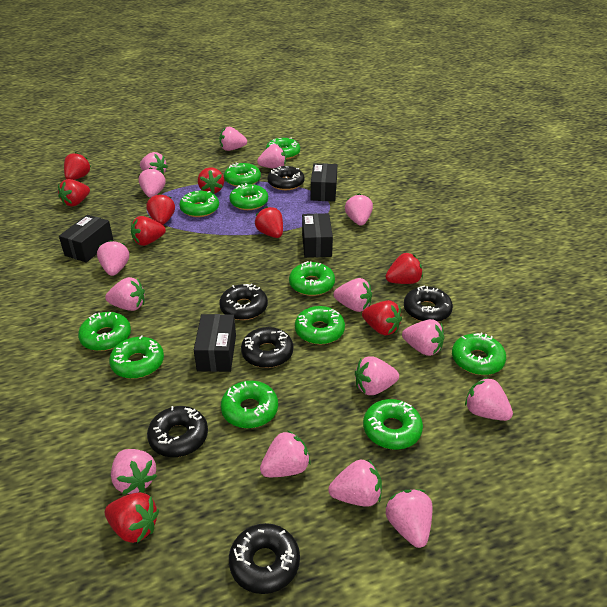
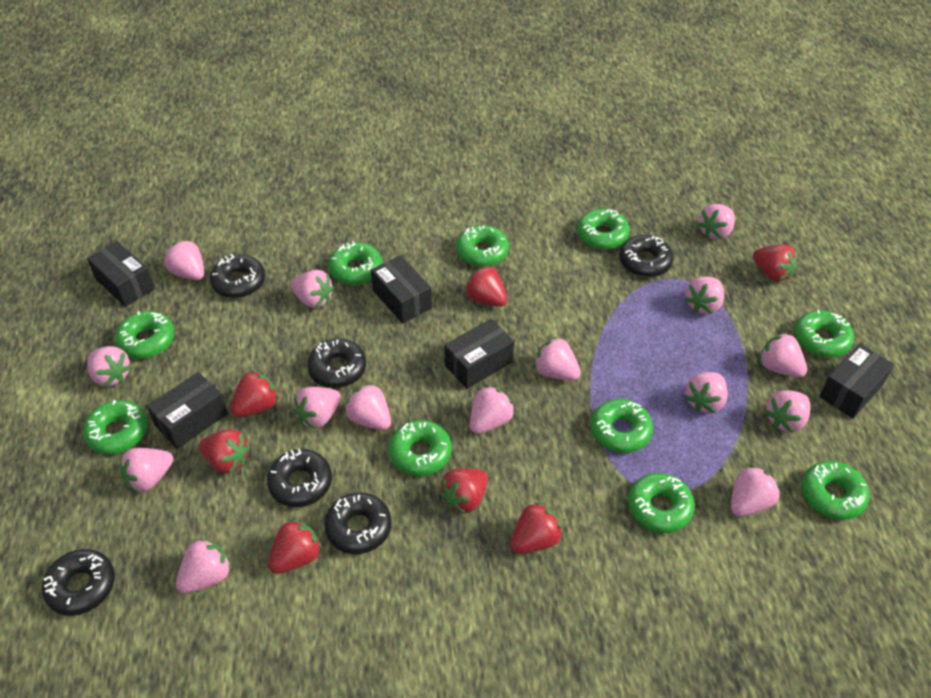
black box: 4 -> 5
green donut: 11 -> 10
red strawberry: 9 -> 7

